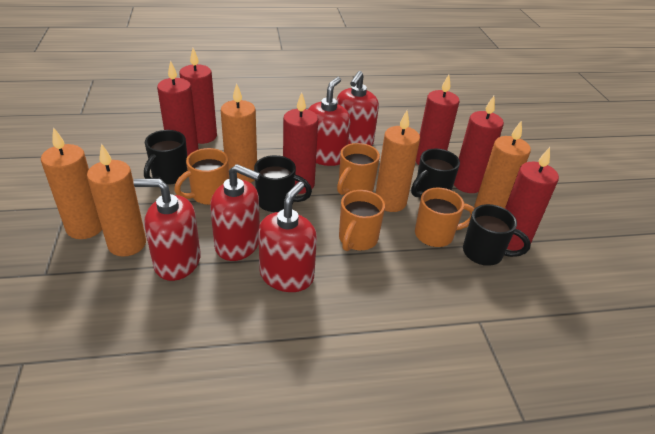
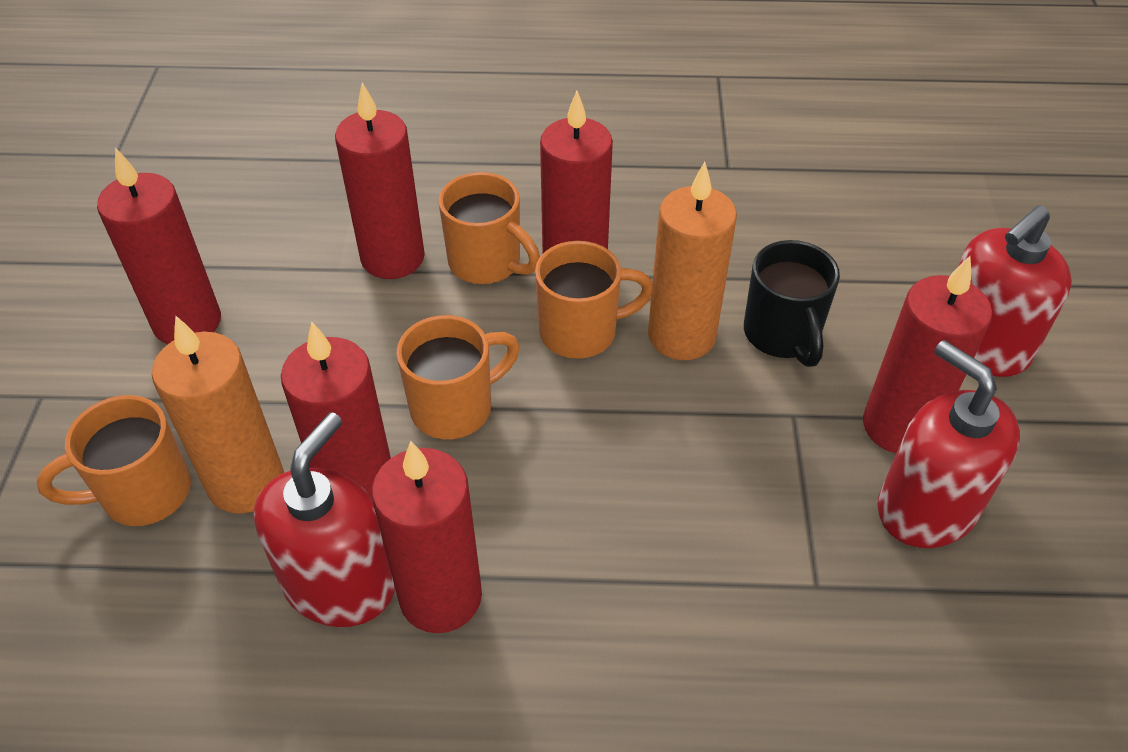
black mug: 4 -> 1
orange candle: 5 -> 2
red soap dispenser: 5 -> 3

